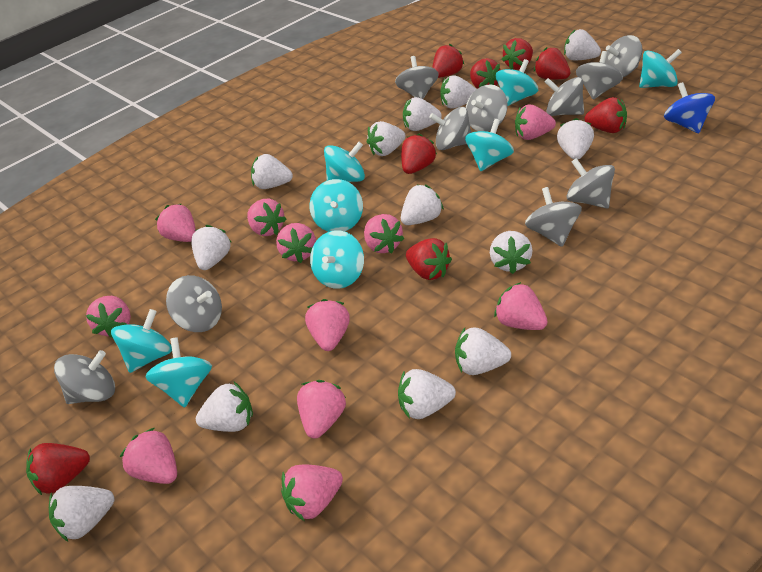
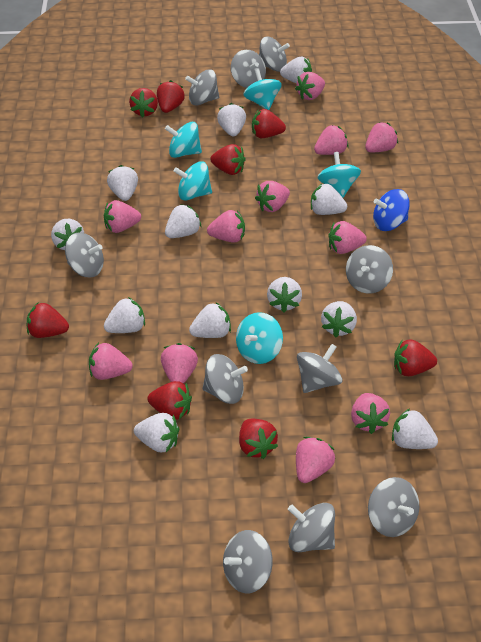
turquoise spinning top: 8 -> 5
white strawberry: 13 -> 12

